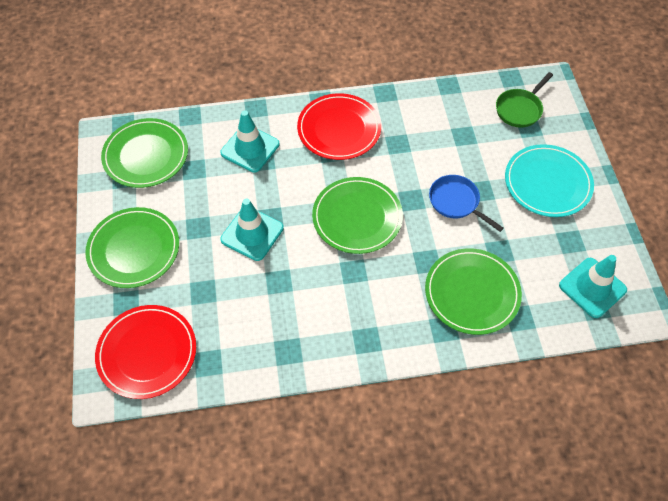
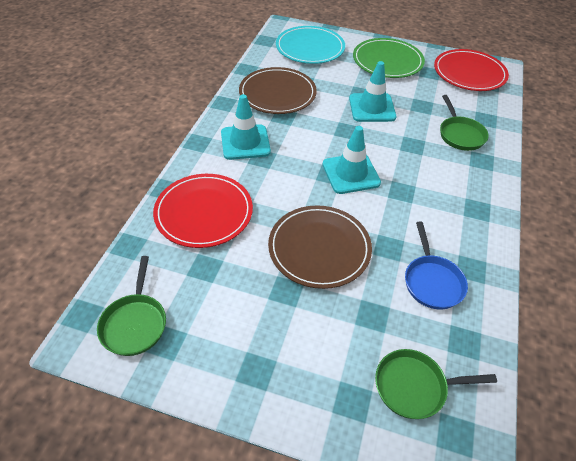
brown plate: 0 -> 2
green pan: 1 -> 3
green plate: 4 -> 1

